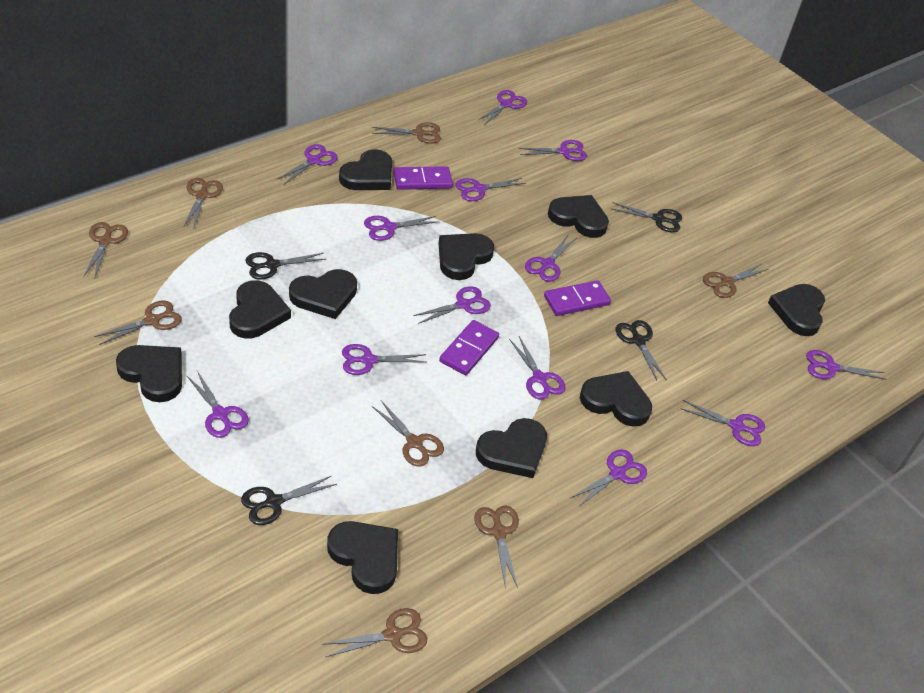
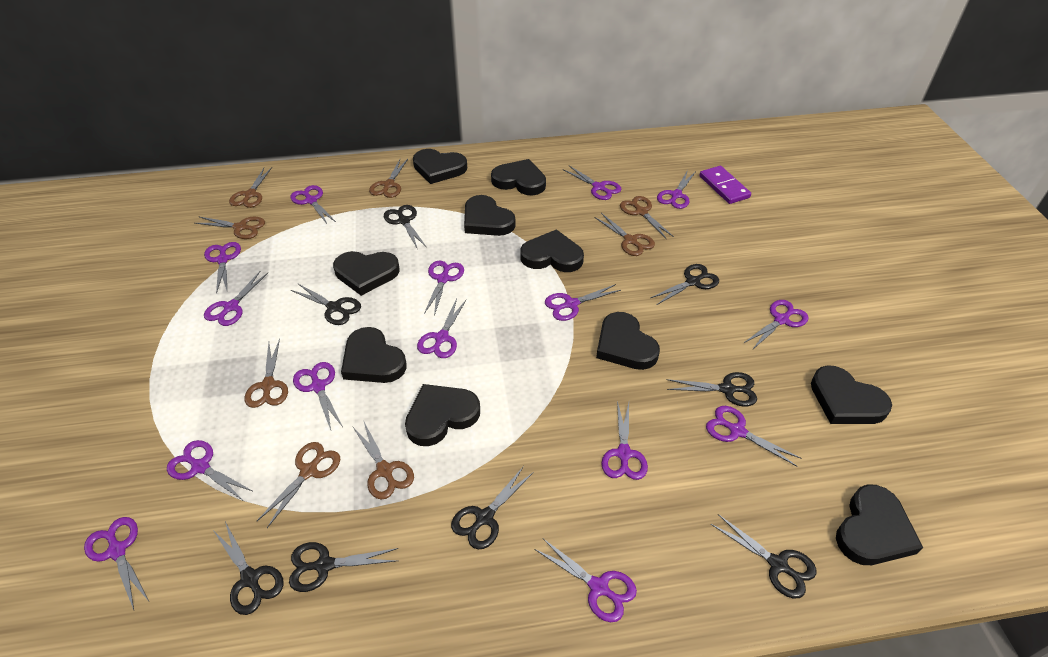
black scissors: 4 -> 8
purple domino: 3 -> 1
purple scissors: 13 -> 15

